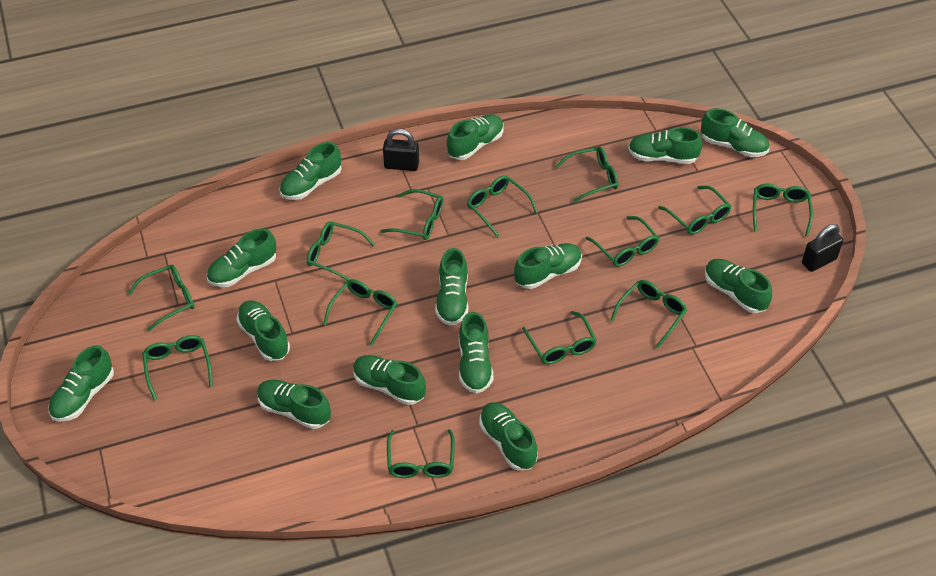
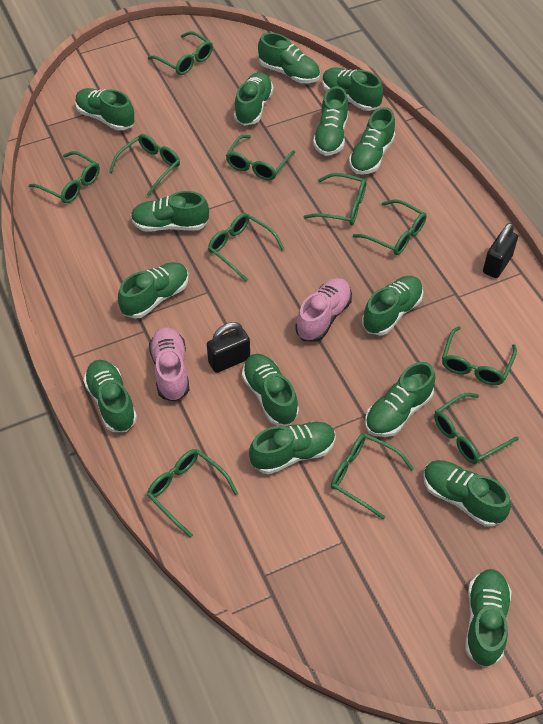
green glasses: 13 -> 11
green shoe: 14 -> 15
pink shoe: 0 -> 2

